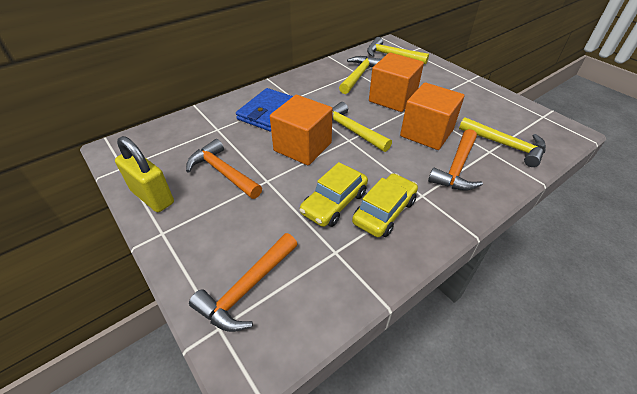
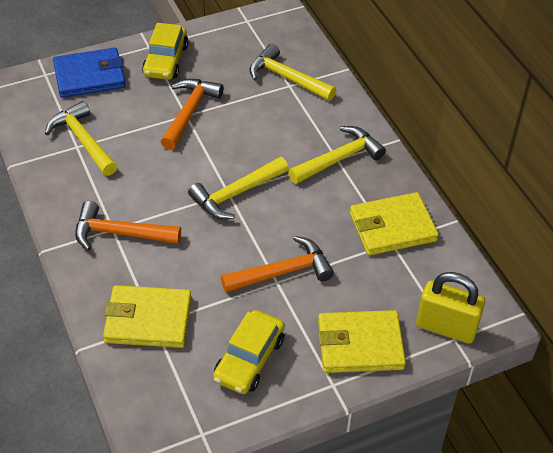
orange cube: 3 -> 0
yellow wallet: 0 -> 3

